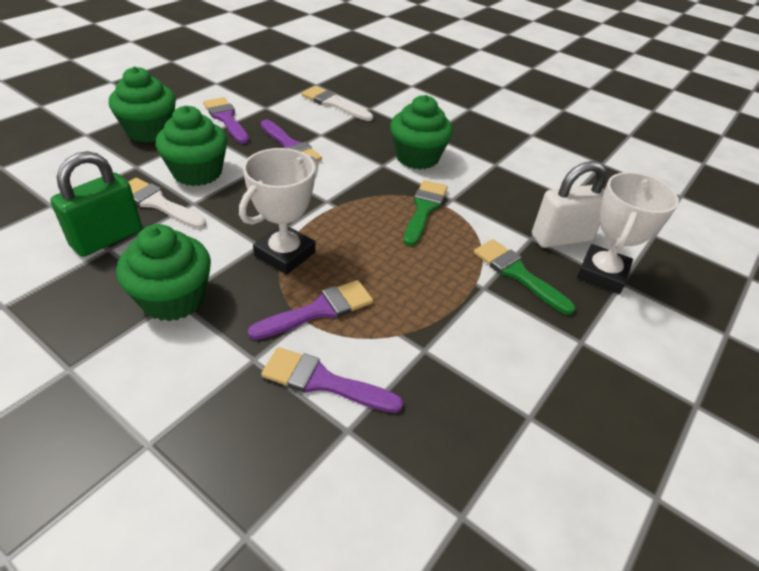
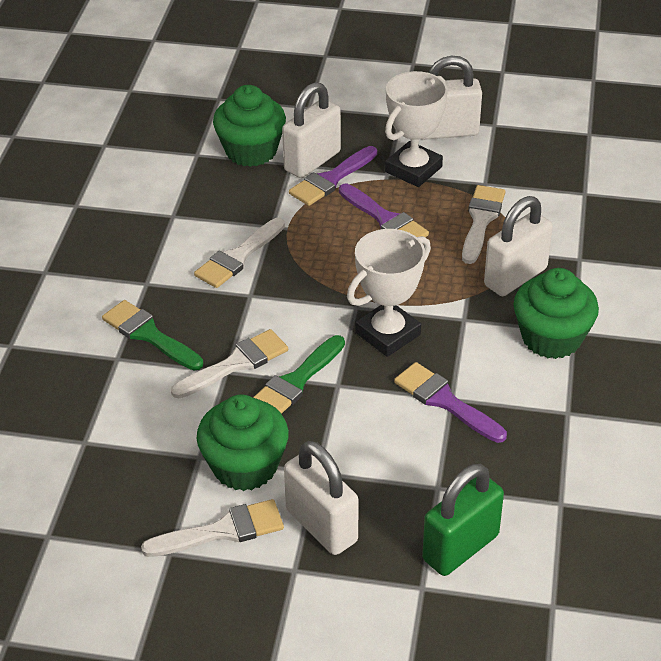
green cupcake: 4 -> 3
purple brush: 4 -> 3
white brush: 2 -> 4
white padlock: 1 -> 4

